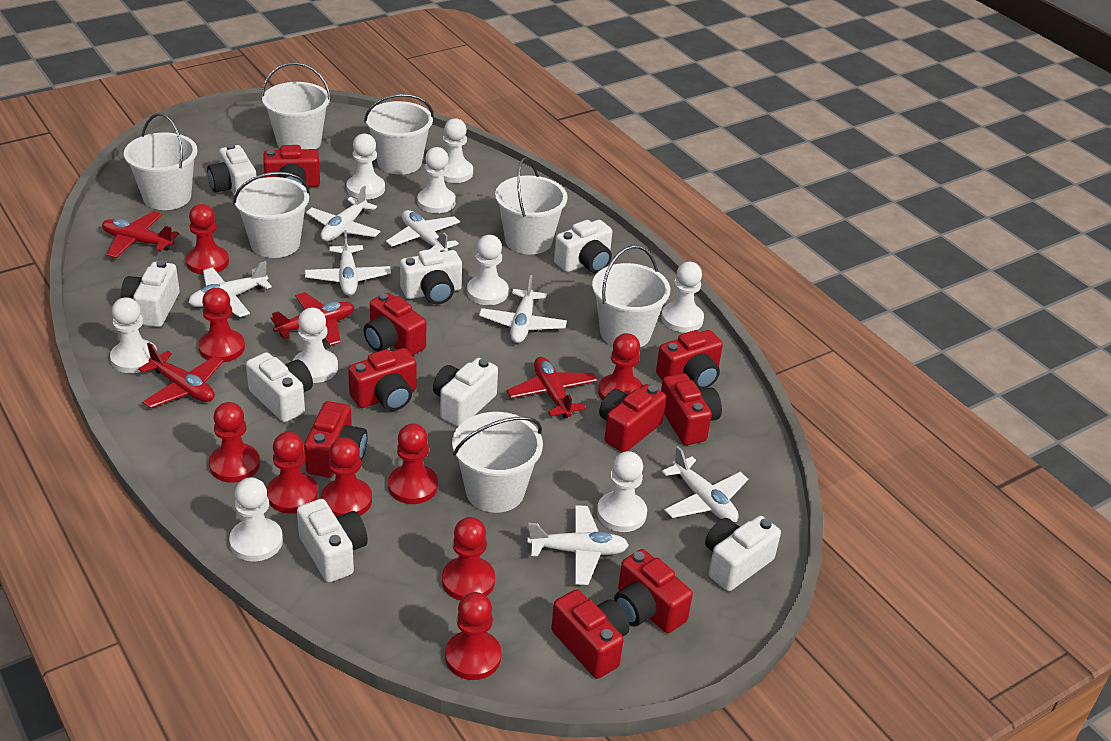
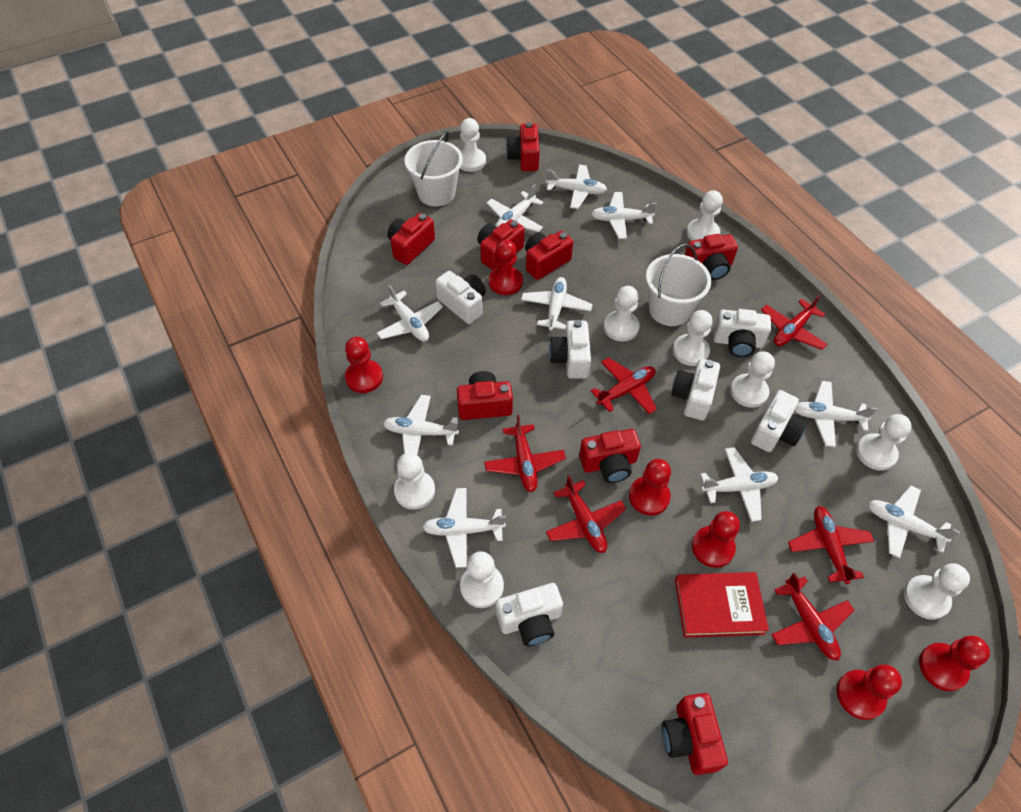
red book: 0 -> 1
red camera: 9 -> 8
red pawn: 9 -> 6
red plane: 4 -> 6
white bucket: 7 -> 2
white camera: 8 -> 6
white plane: 7 -> 10

